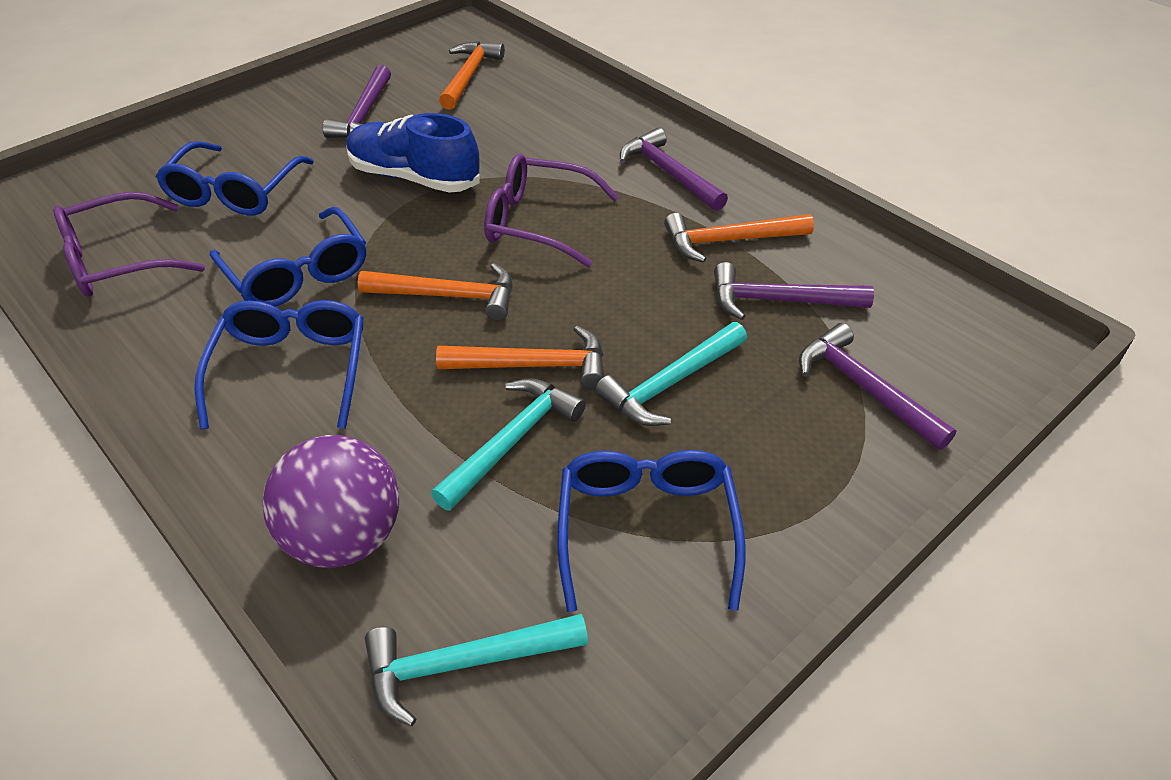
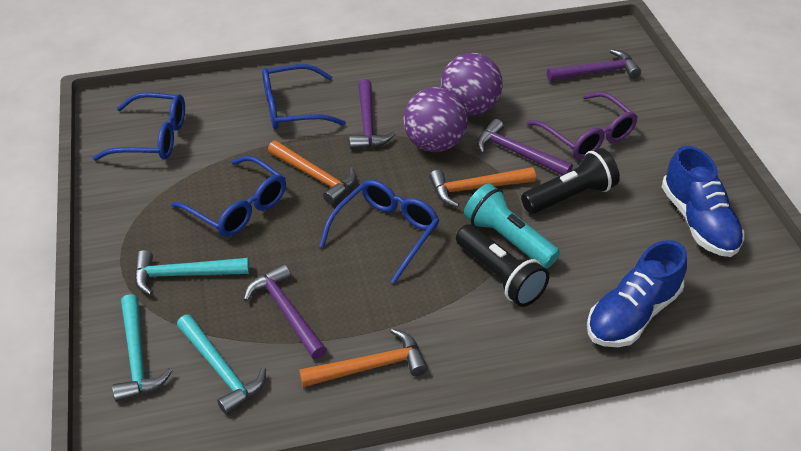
black flashlight: 0 -> 2
blue shoe: 1 -> 2
orange hammer: 4 -> 3
purple ball: 1 -> 2
purple glasses: 2 -> 1
turquoise flashlight: 0 -> 1

